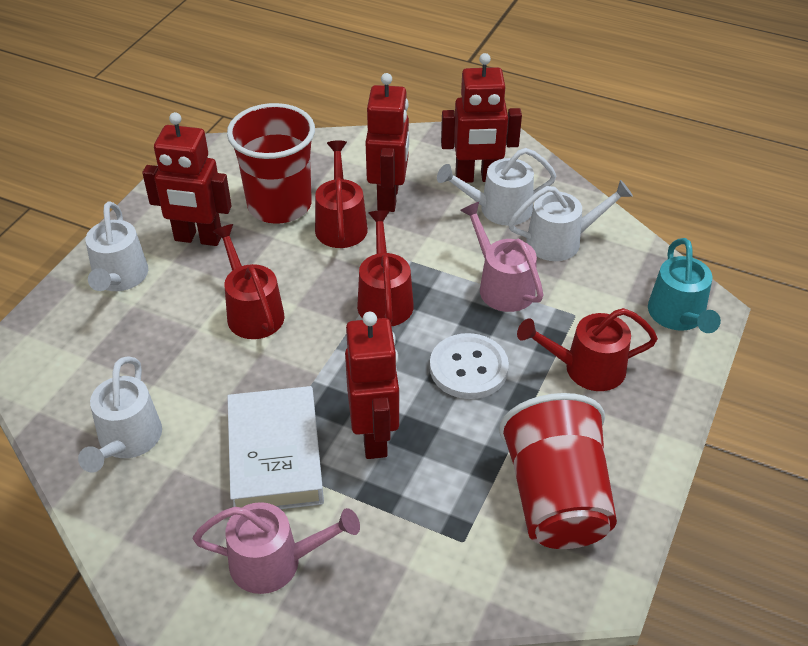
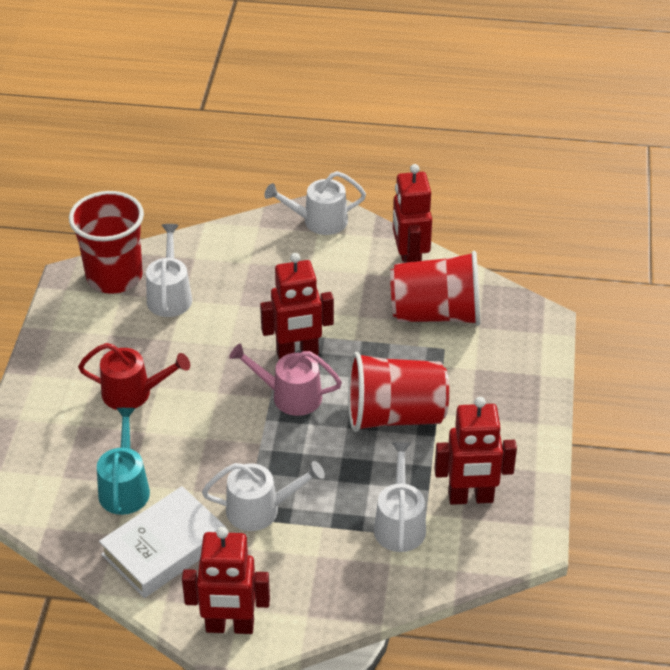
pink watering can: 2 -> 1
red cup: 2 -> 3
red watering can: 4 -> 1
white button: 1 -> 0

